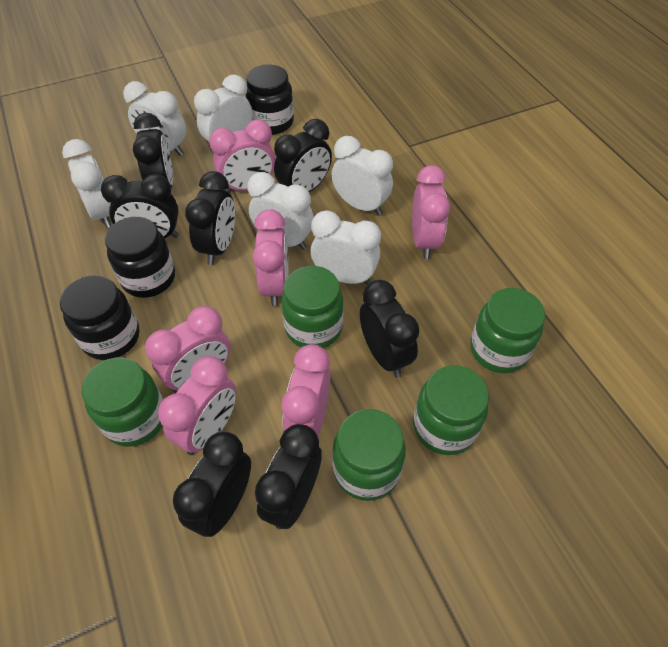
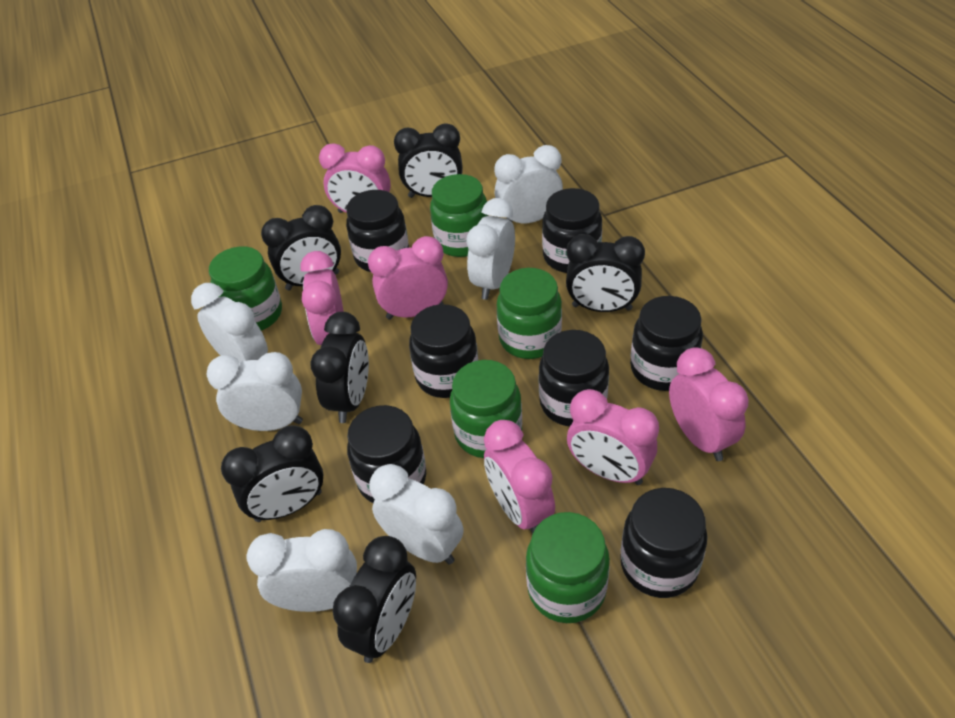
black clock: 7 -> 6
black jar: 3 -> 7

